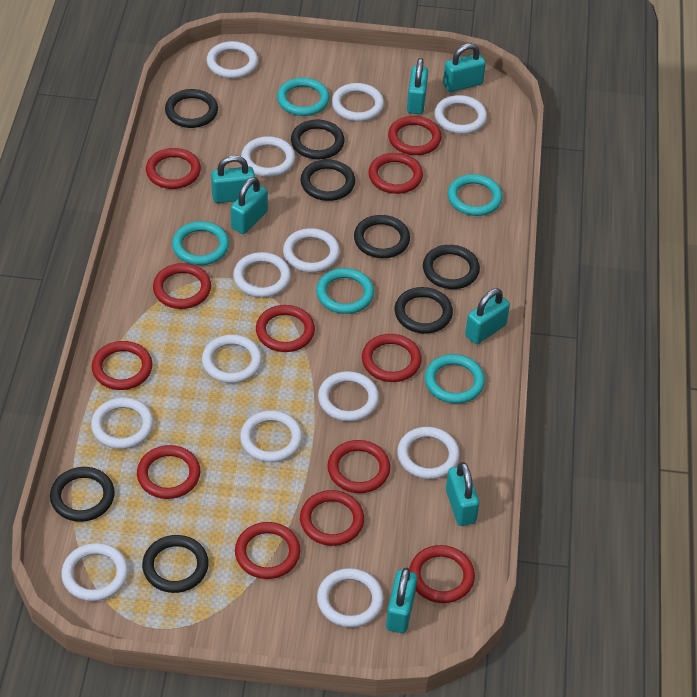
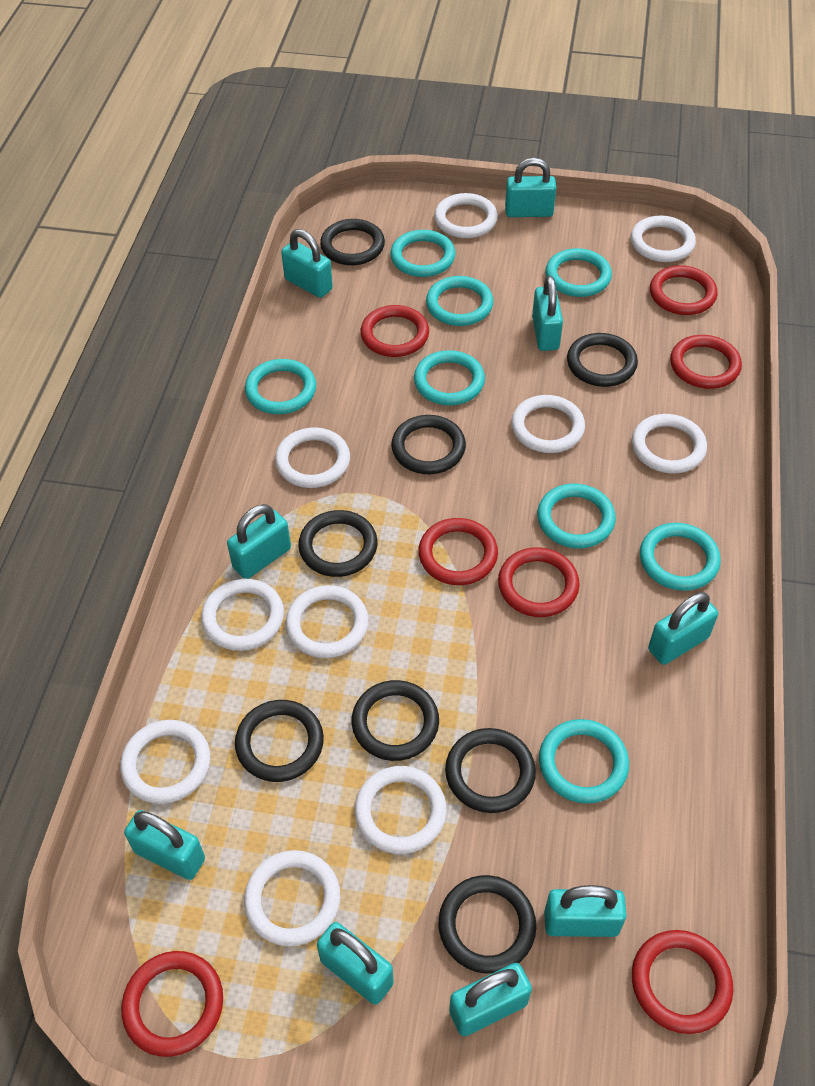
red ring: 12 -> 7
turquoise padlock: 7 -> 9
turquoise ring: 5 -> 8
white ring: 13 -> 10

